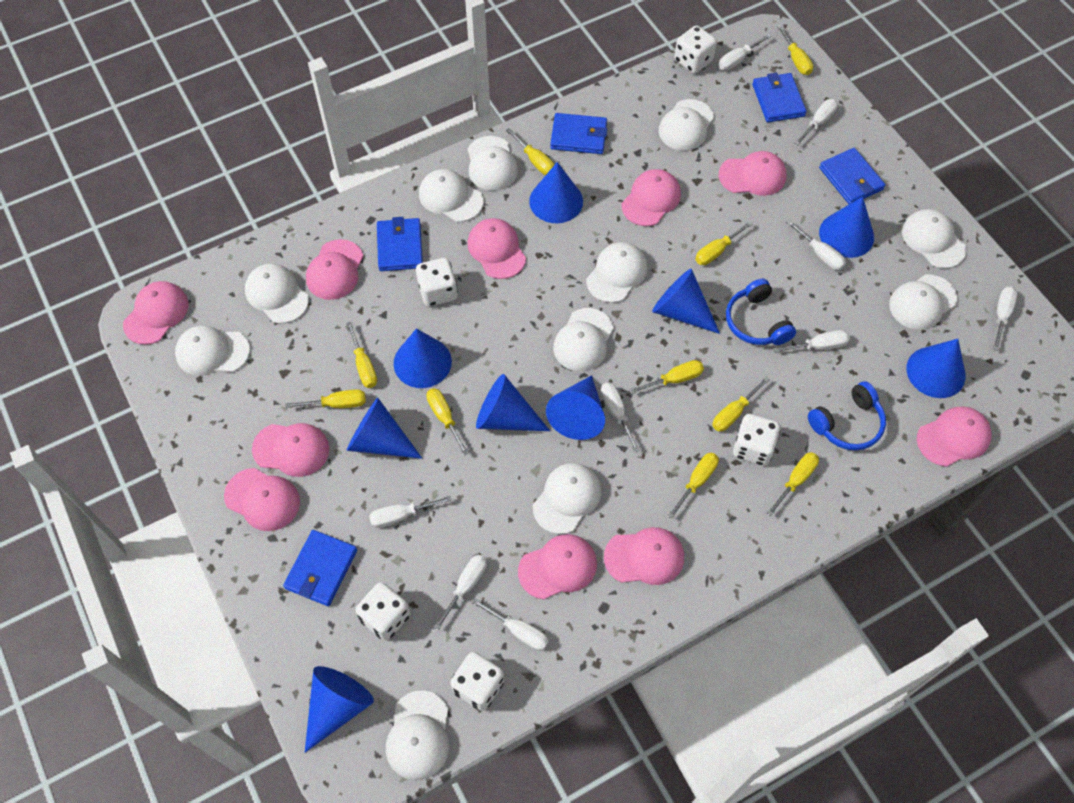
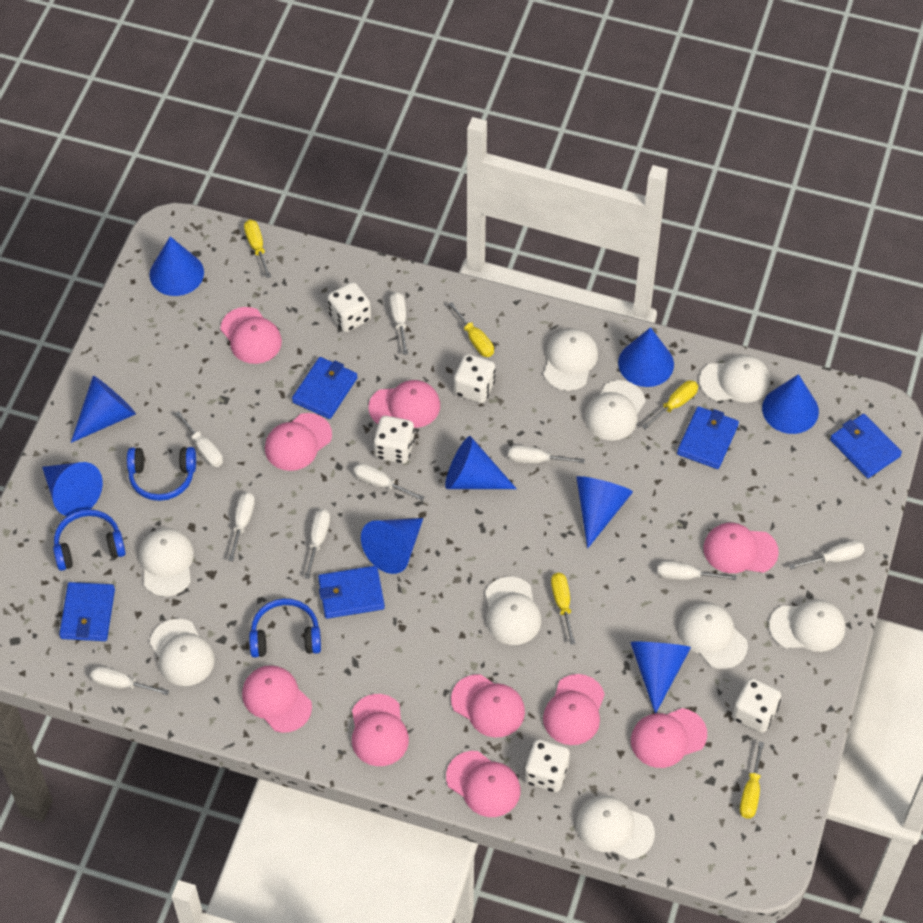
blue headphones: 2 -> 3
white cap: 11 -> 9
yellow screwdriver: 10 -> 5

